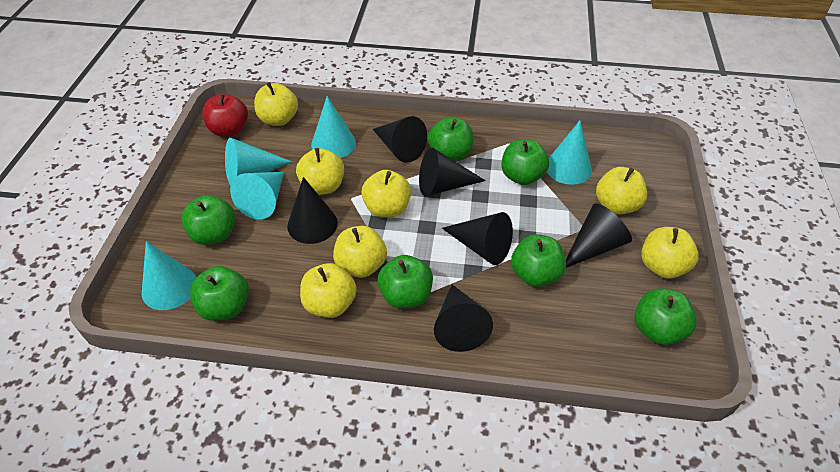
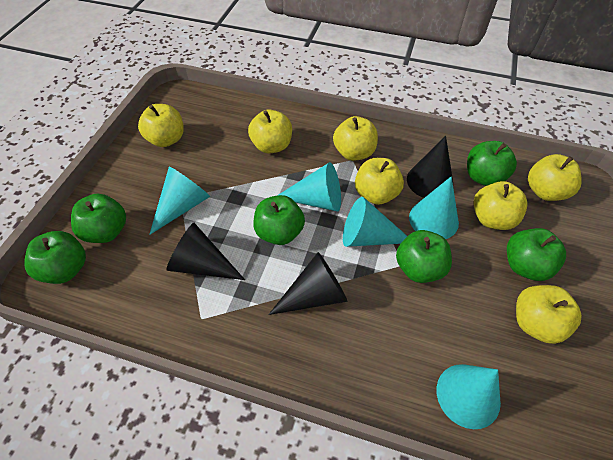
black cone: 6 -> 3
green apple: 7 -> 6
red apple: 1 -> 0

